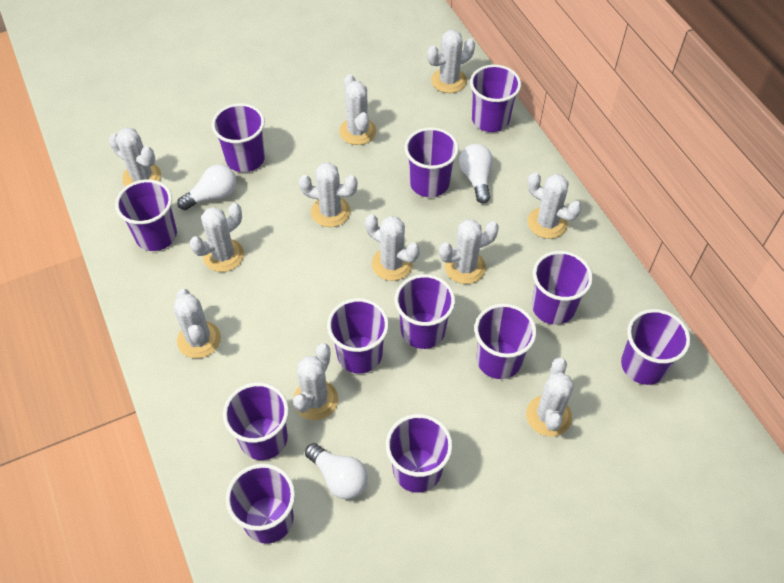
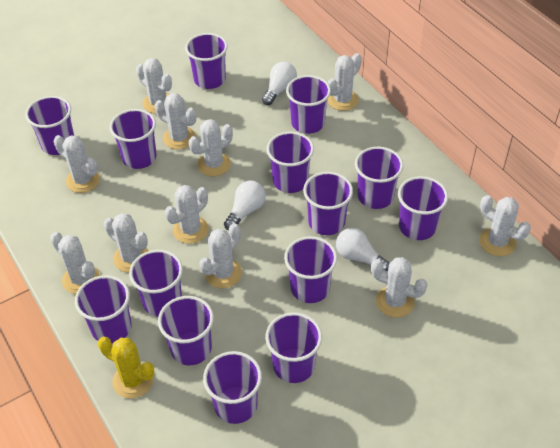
purple cup: 12 -> 14
yellow cactus: 0 -> 1

